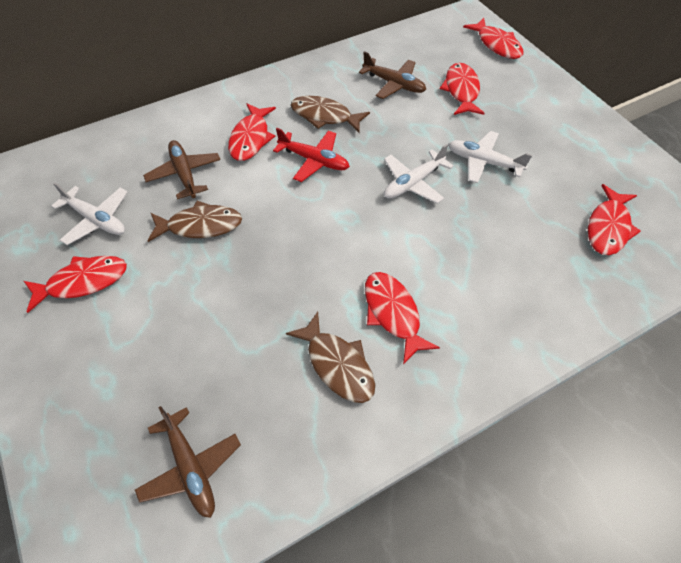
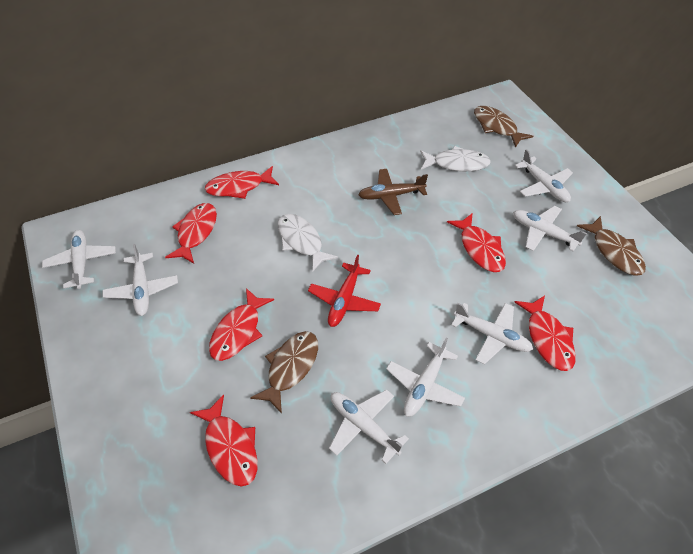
brown plane: 3 -> 1
white fish: 0 -> 2
white plane: 3 -> 7

